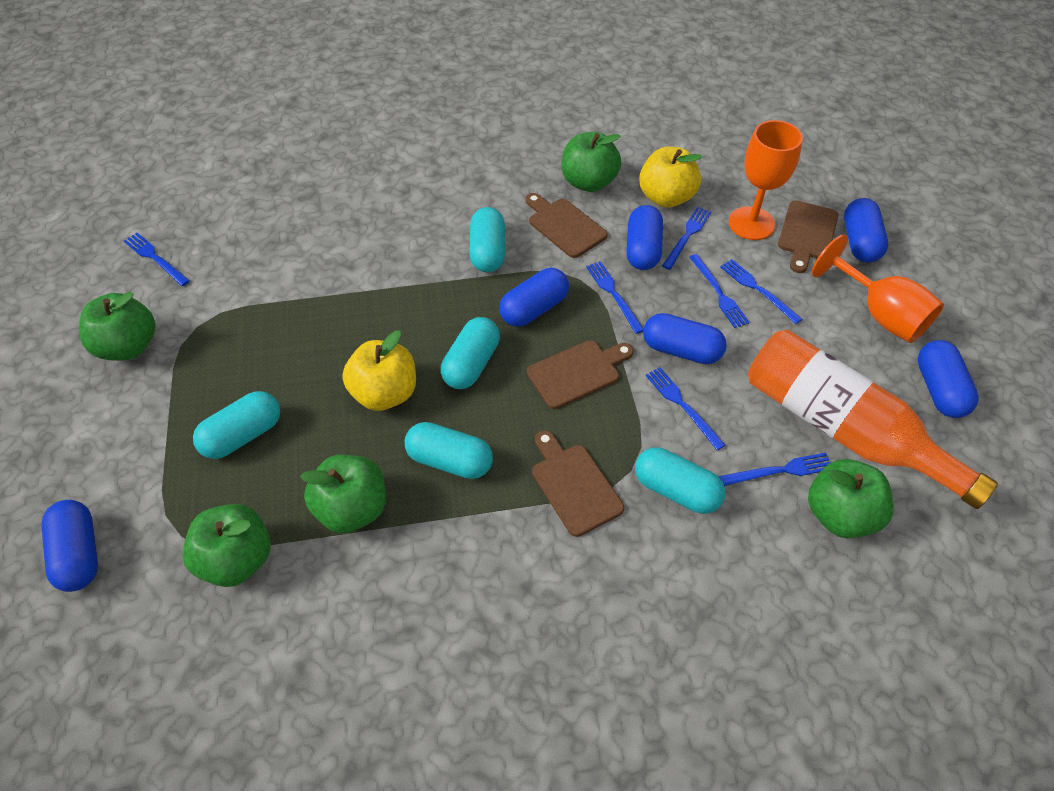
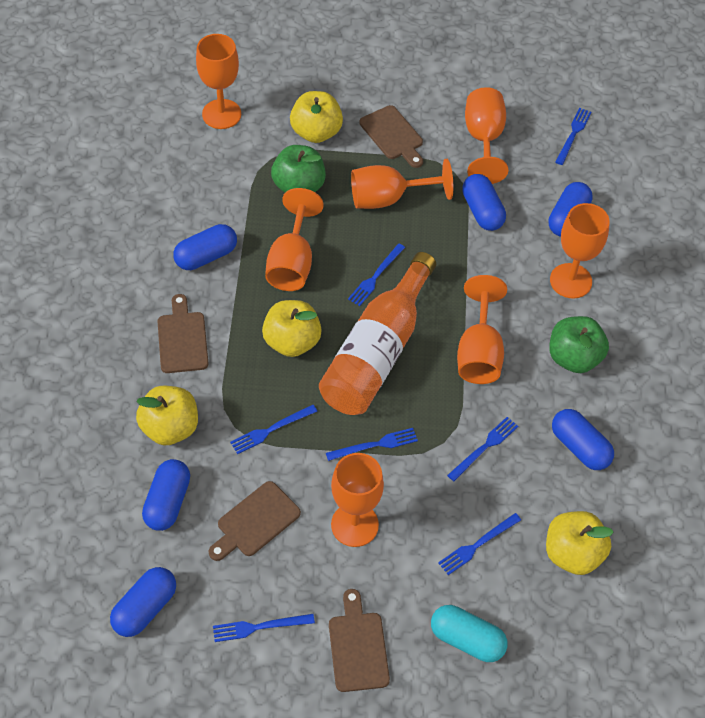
green apple: 5 -> 2
orange goblet: 2 -> 7
turquoise capsule: 5 -> 1
yellow apple: 2 -> 4

